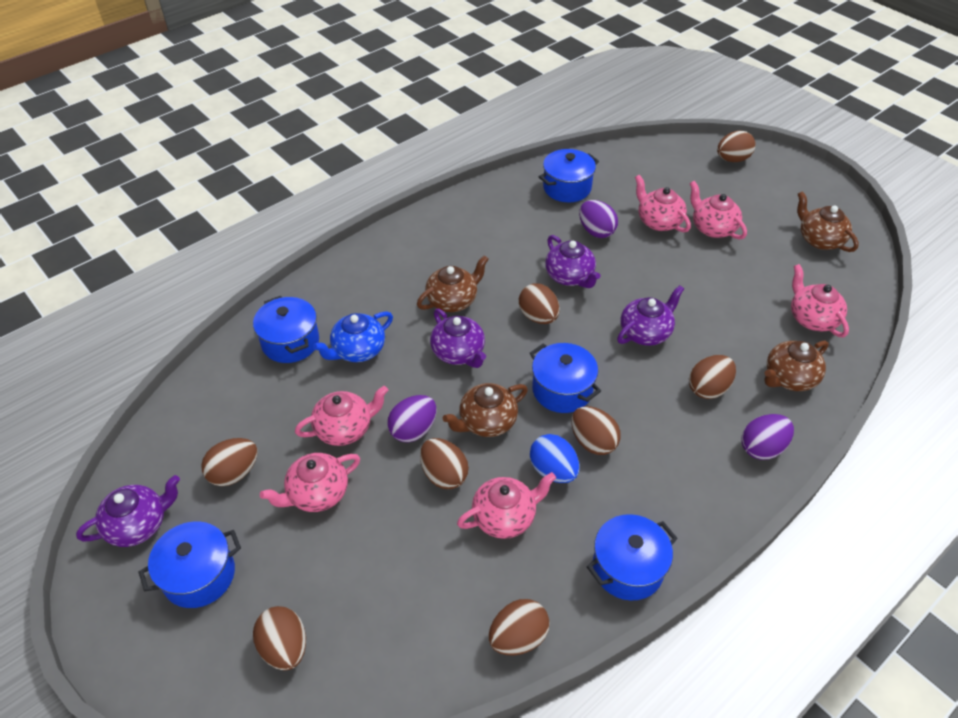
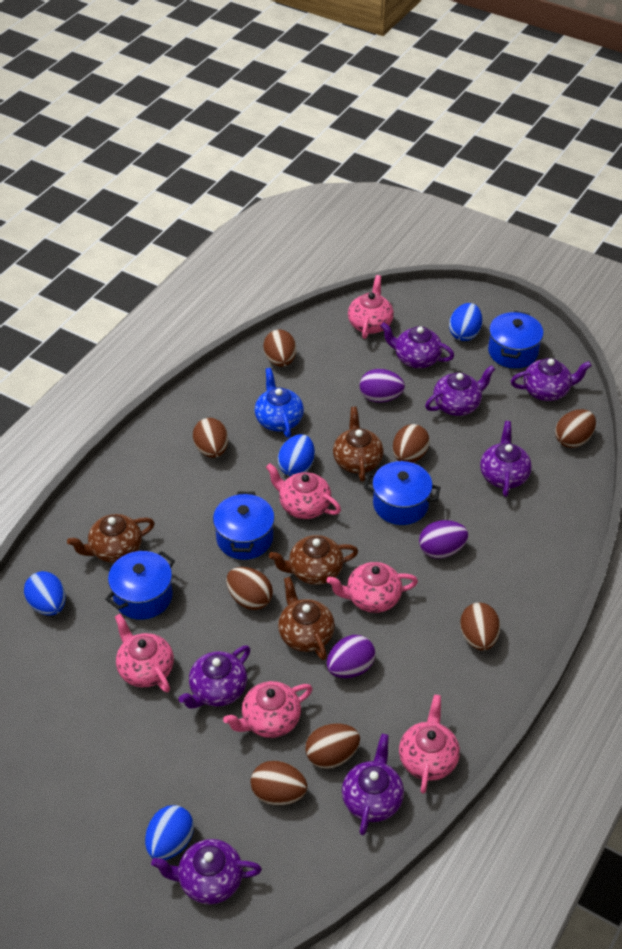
blue egg: 1 -> 4
blue pot: 5 -> 4
purple teapot: 4 -> 7

